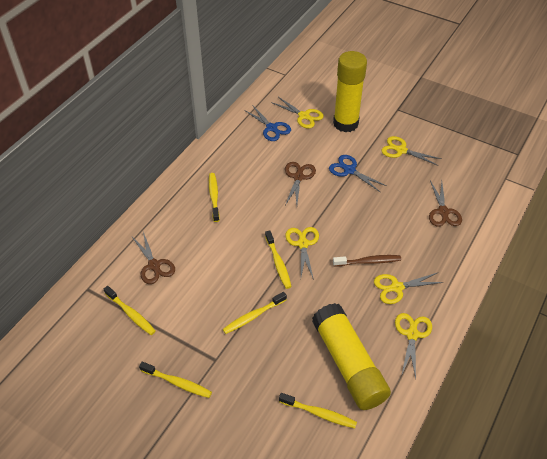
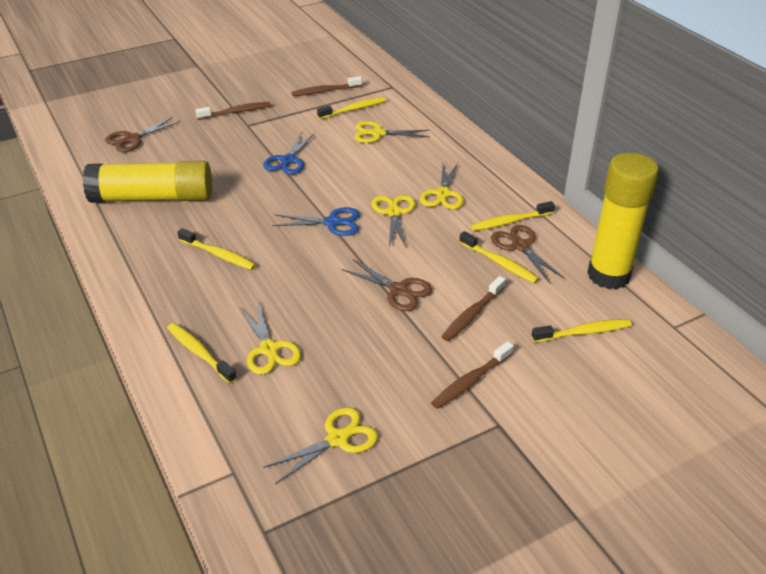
brown toothbrush: 1 -> 4

